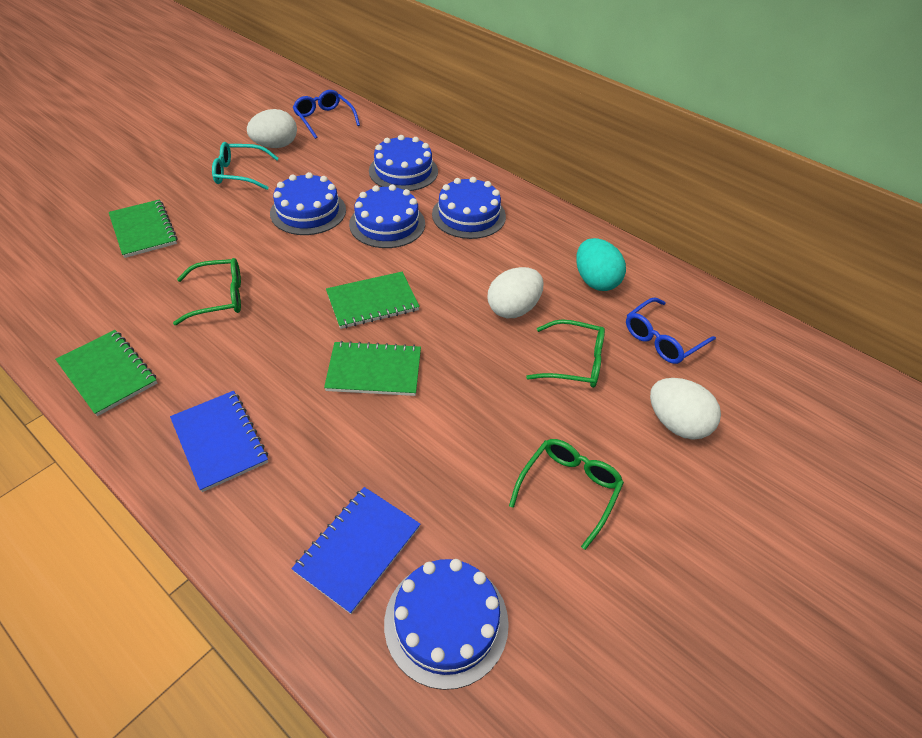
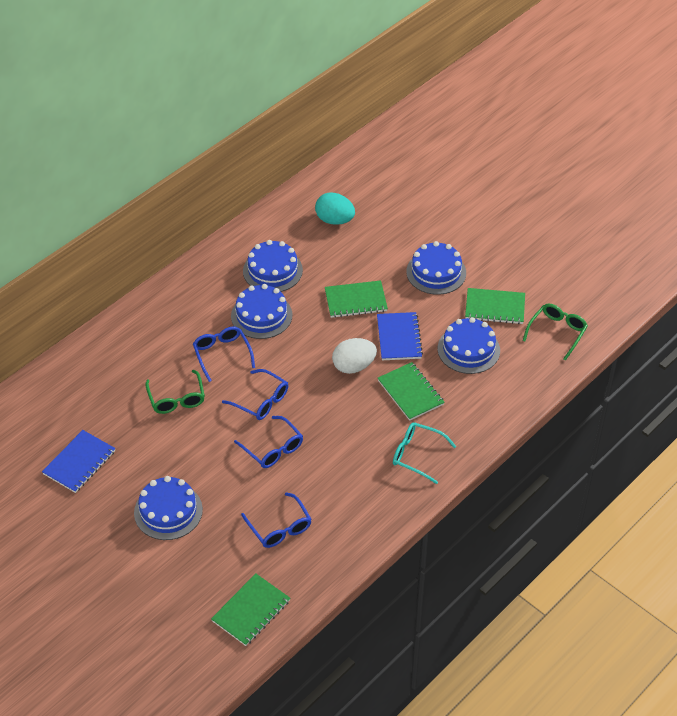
blue glasses: 2 -> 4
green glasses: 3 -> 2
white egg: 3 -> 1

